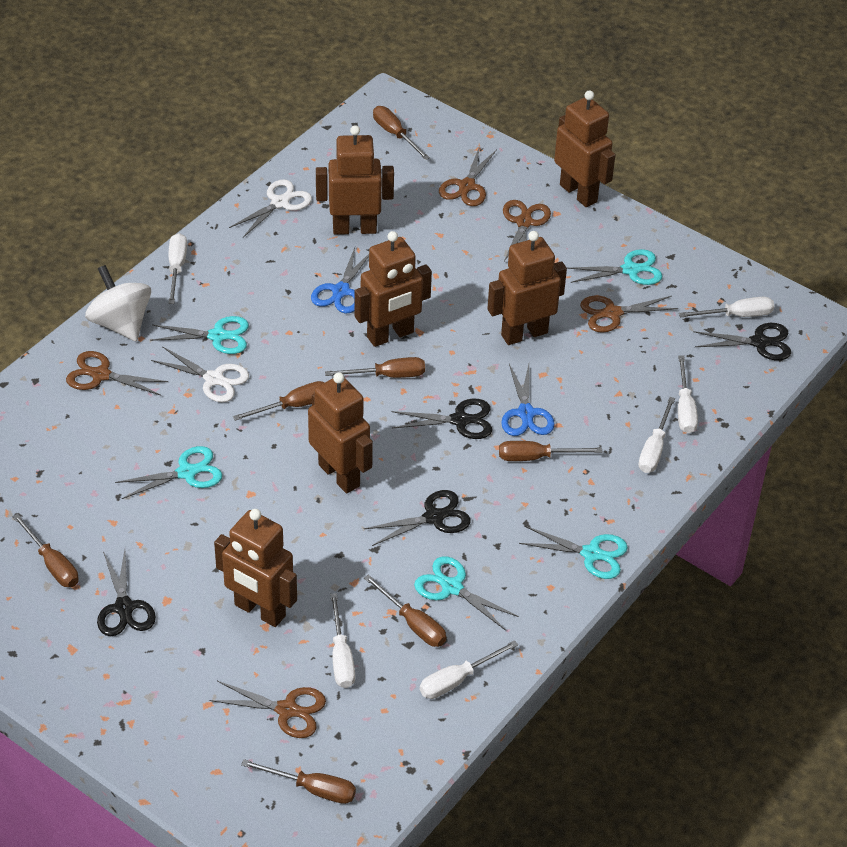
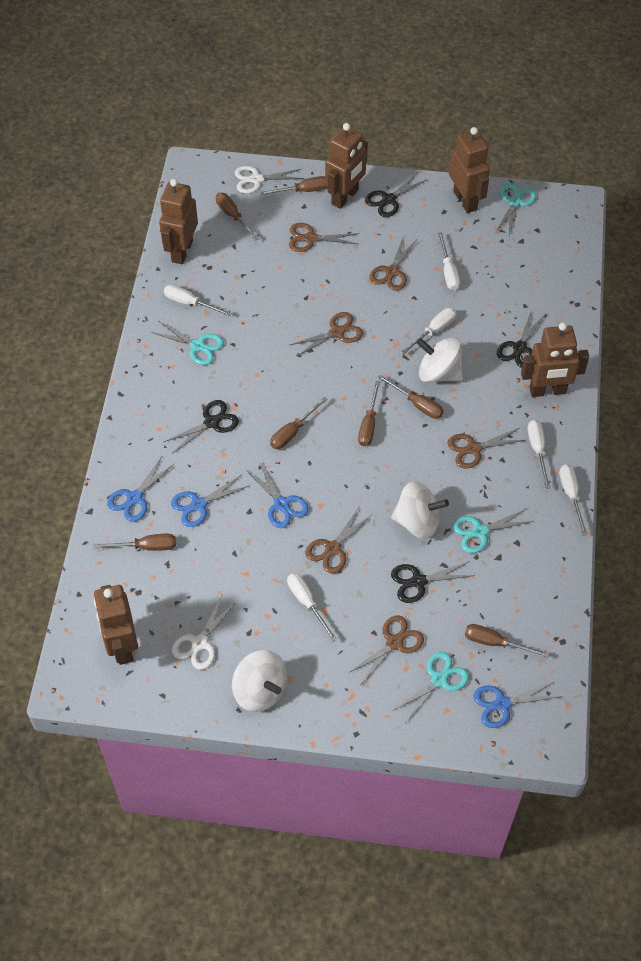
blue scissors: 2 -> 4
brown robot: 6 -> 5
brown scissors: 5 -> 6
turquoise scissors: 5 -> 4
white spinning top: 1 -> 3

